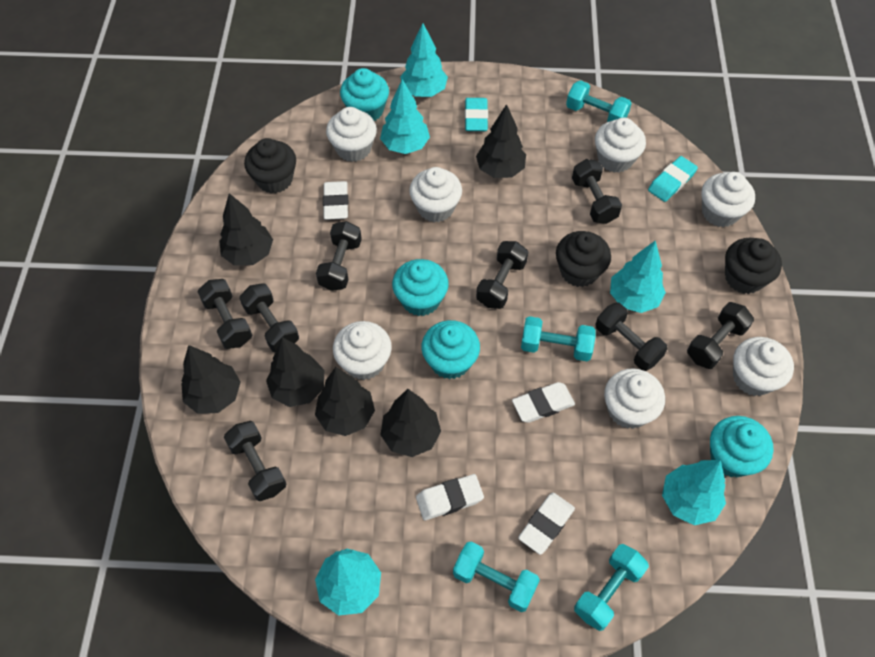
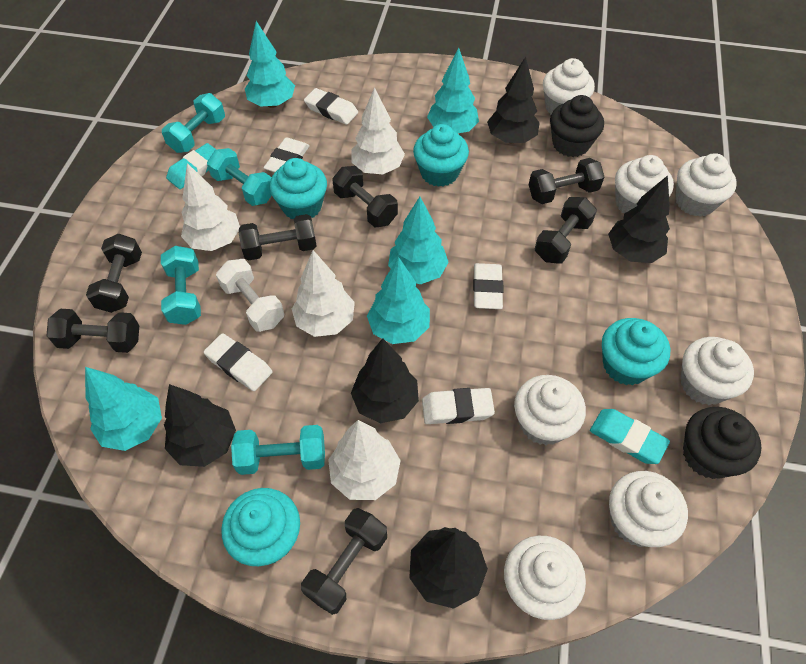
black cupcake: 3 -> 2
black dumbbell: 8 -> 7
black tree: 6 -> 5
white dumbbell: 0 -> 1
white eraser: 4 -> 5
white tree: 0 -> 4

